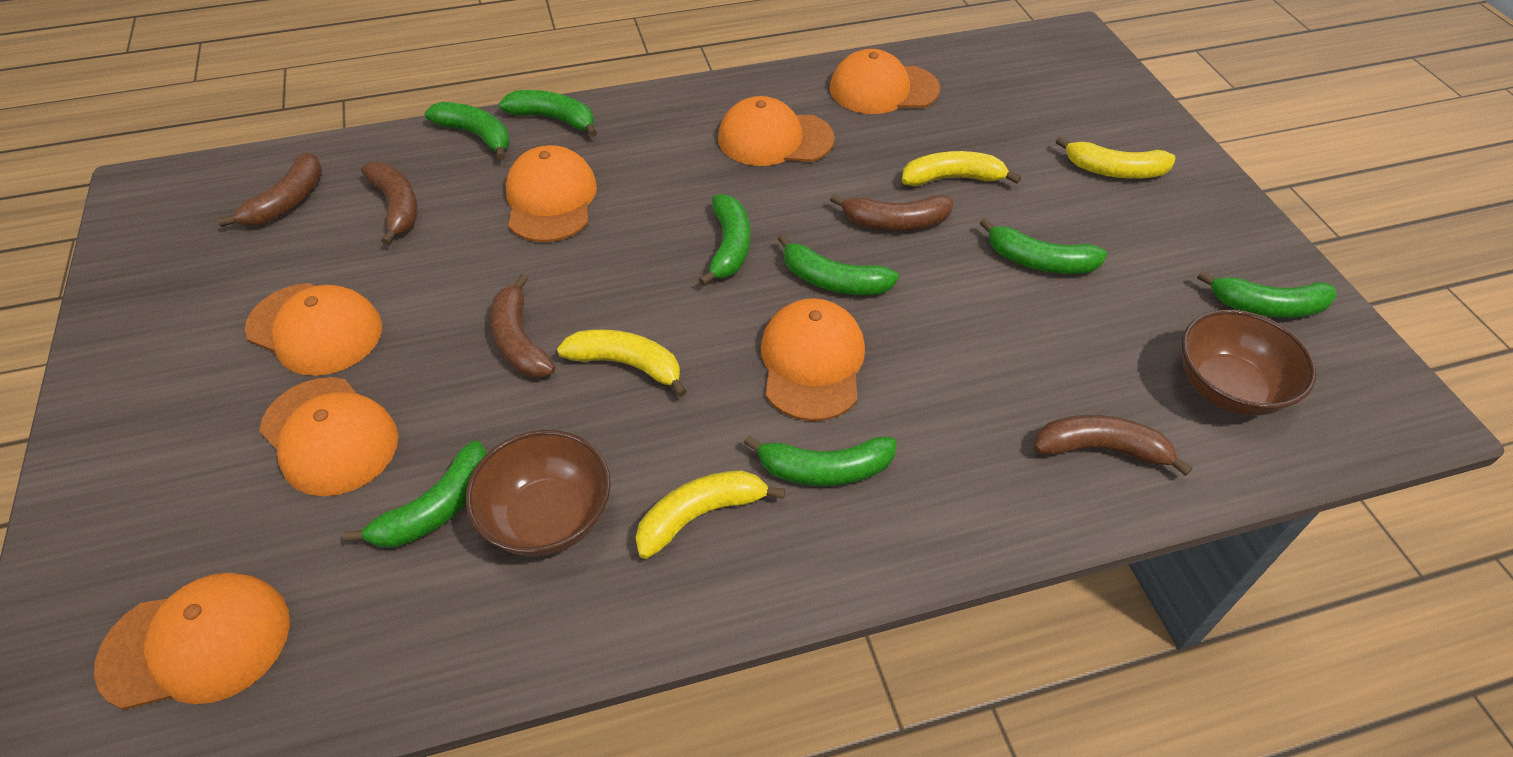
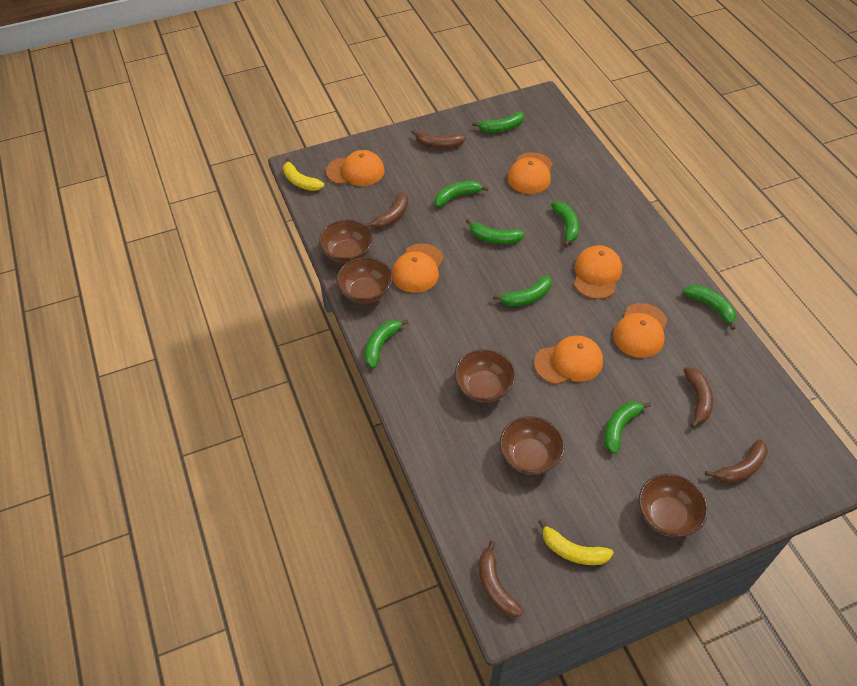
brown bowl: 2 -> 5
orange cap: 7 -> 6
yellow banana: 4 -> 2

